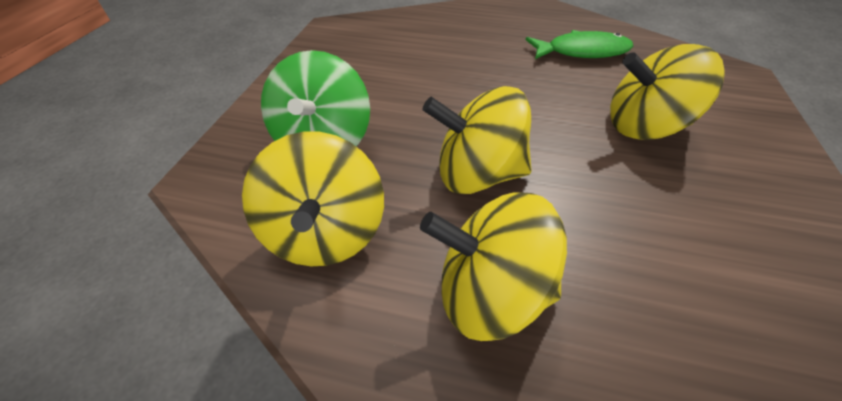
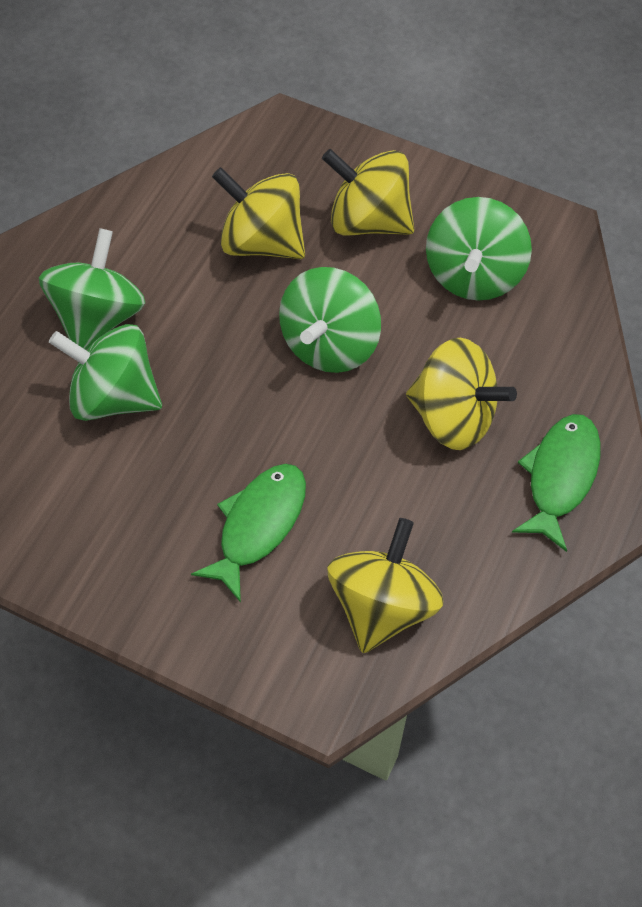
green fish: 1 -> 2
green spinning top: 1 -> 4

